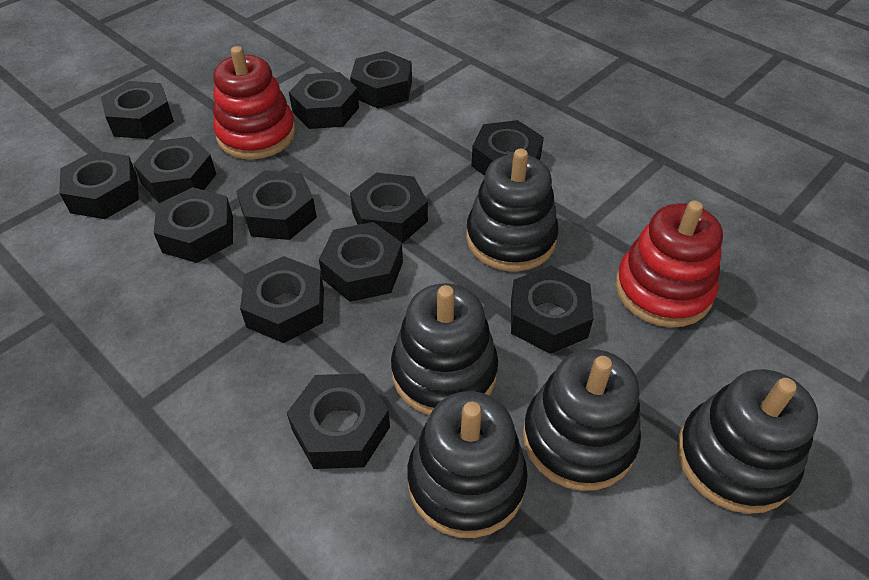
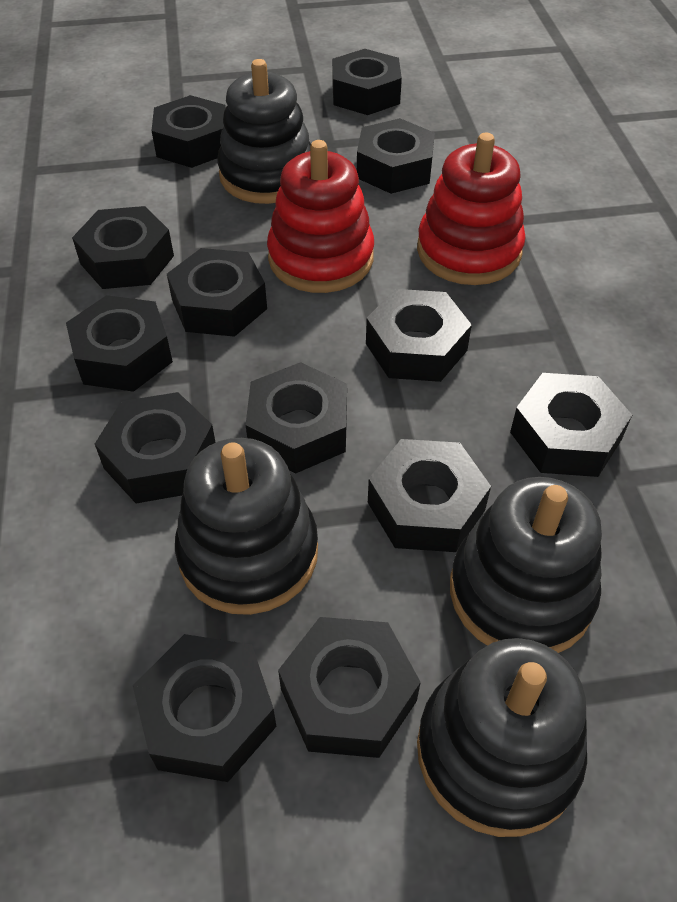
black stacking toy: 5 -> 4

